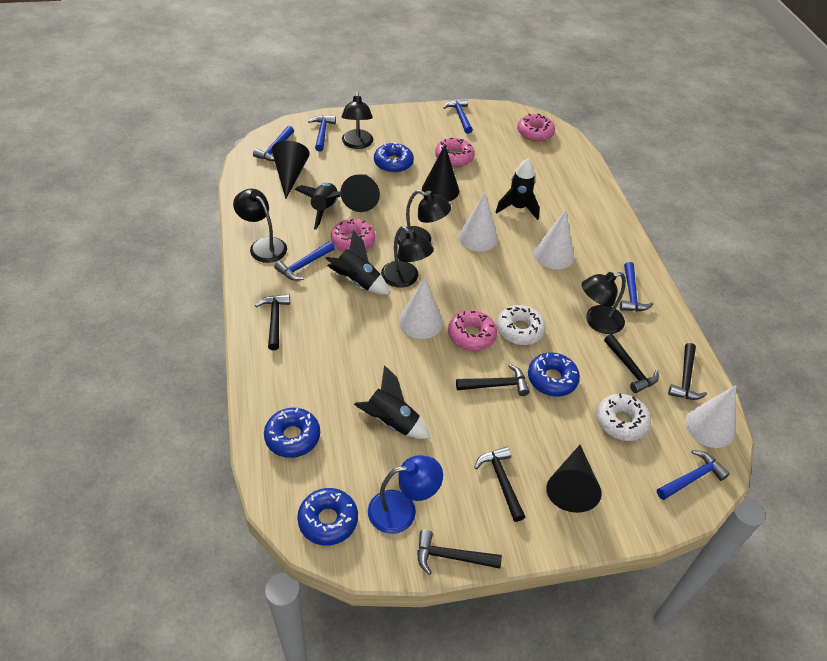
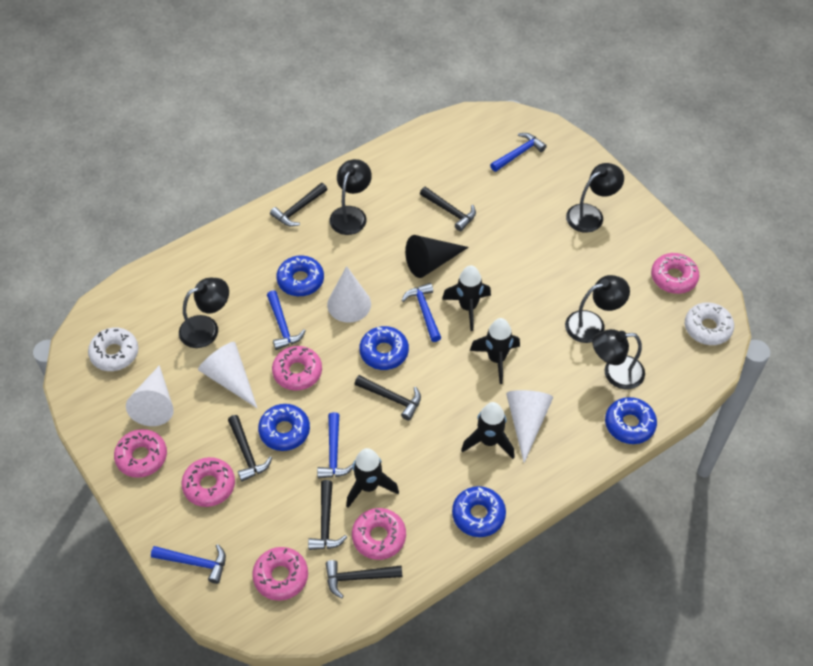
black cone: 4 -> 1
blue donut: 4 -> 5
blue hammer: 6 -> 5
blue lamp: 1 -> 0
pink donut: 4 -> 6

